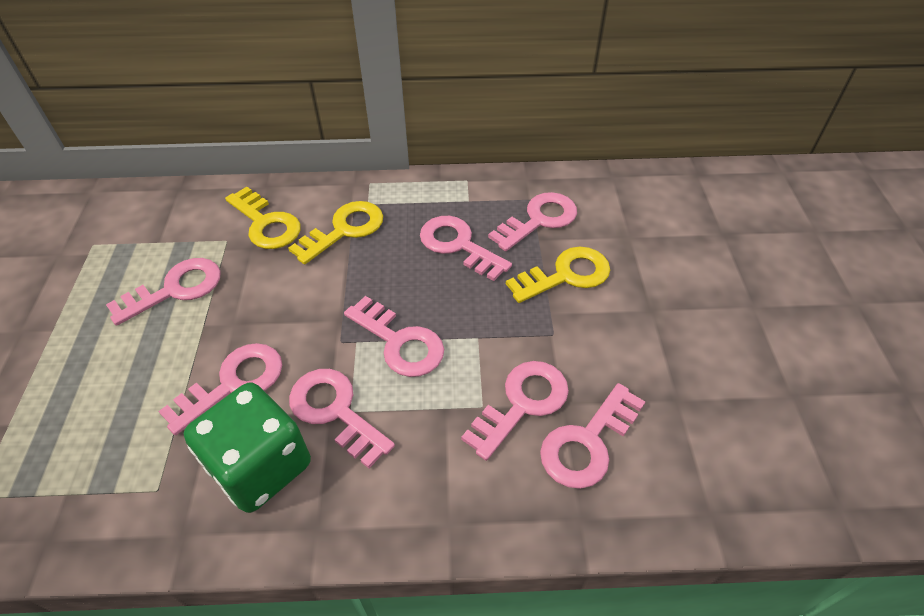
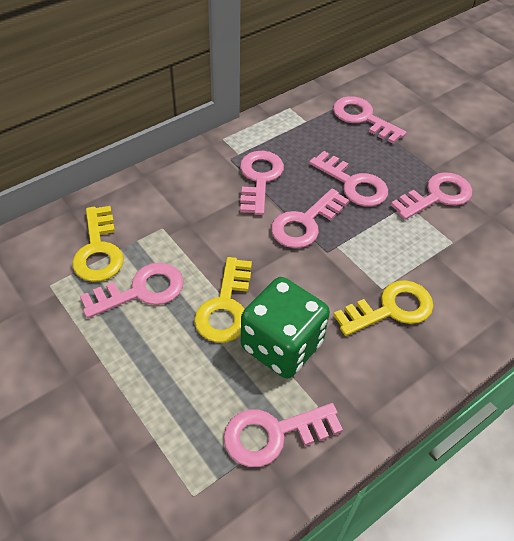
pink key: 8 -> 7

